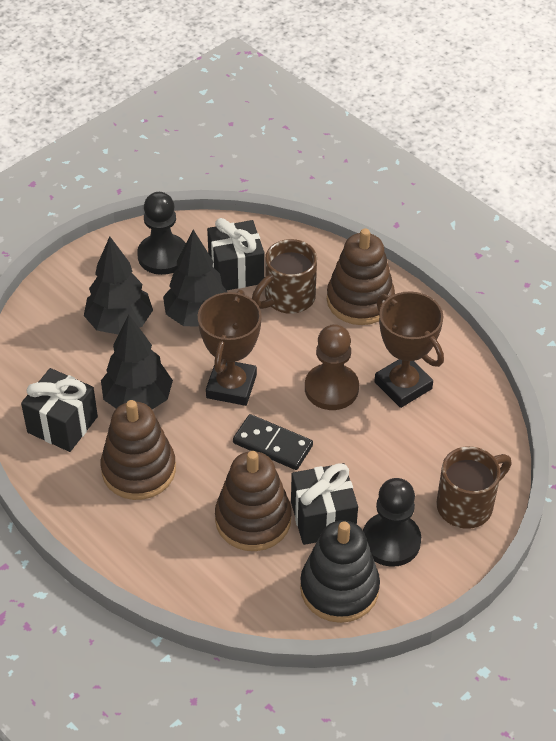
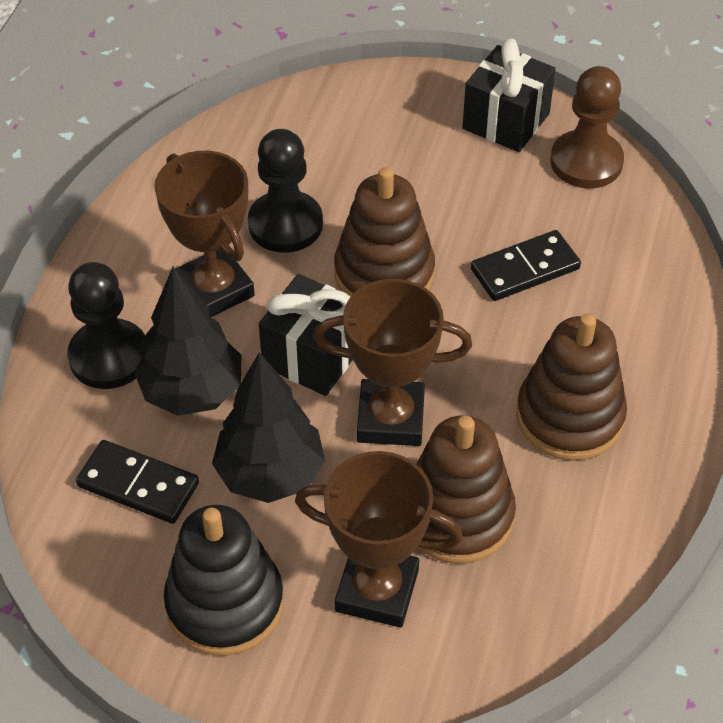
black domino: 1 -> 2
black gift: 3 -> 2
black tree: 3 -> 2
brown mug: 2 -> 0
brown trophy: 2 -> 3

